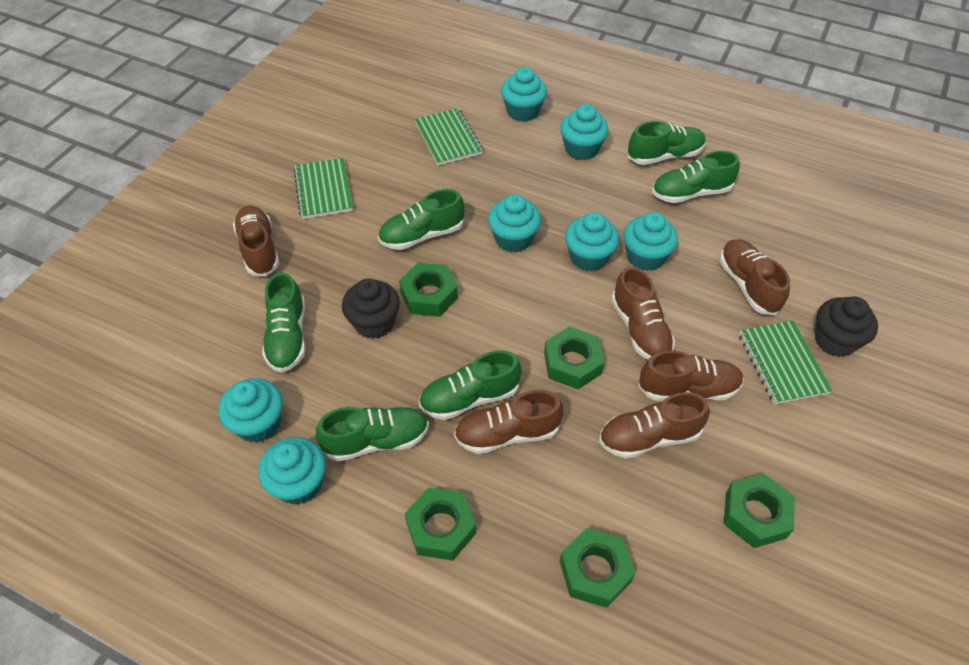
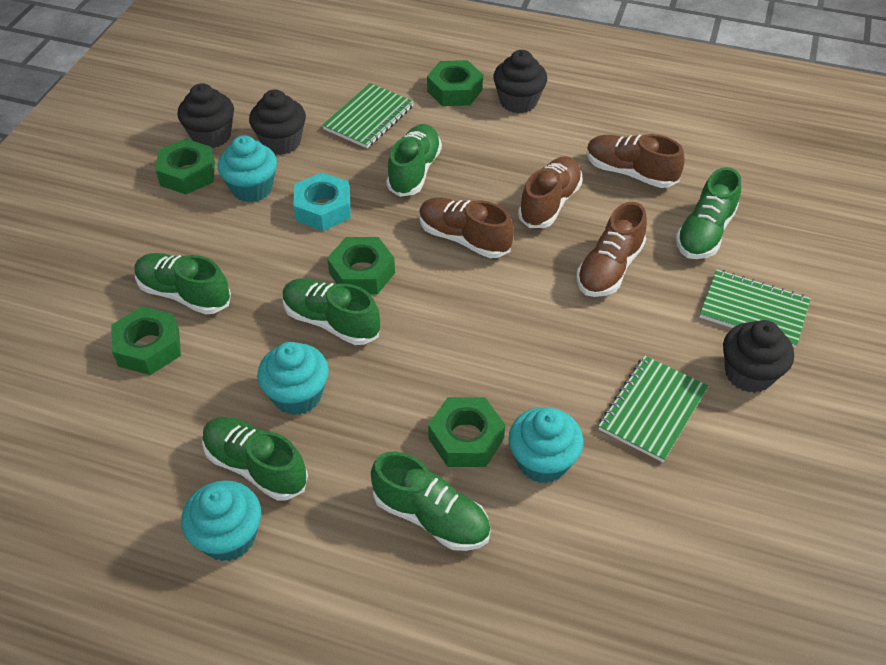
black cupcake: 2 -> 4
brown shoe: 6 -> 4
turquoise cupcake: 7 -> 4
turquoise nut: 0 -> 1

